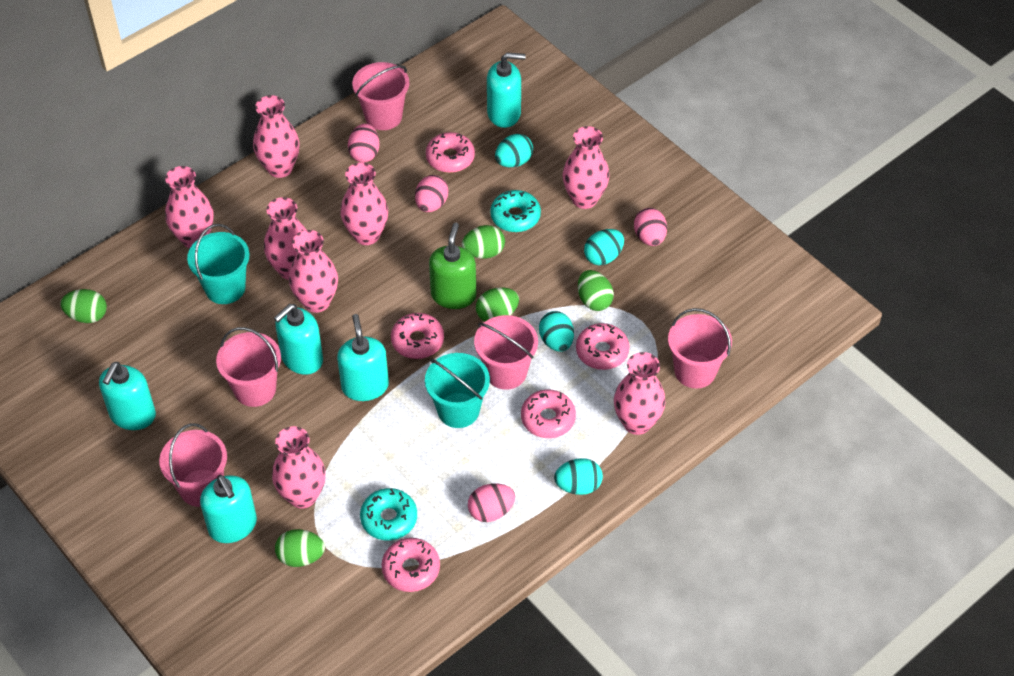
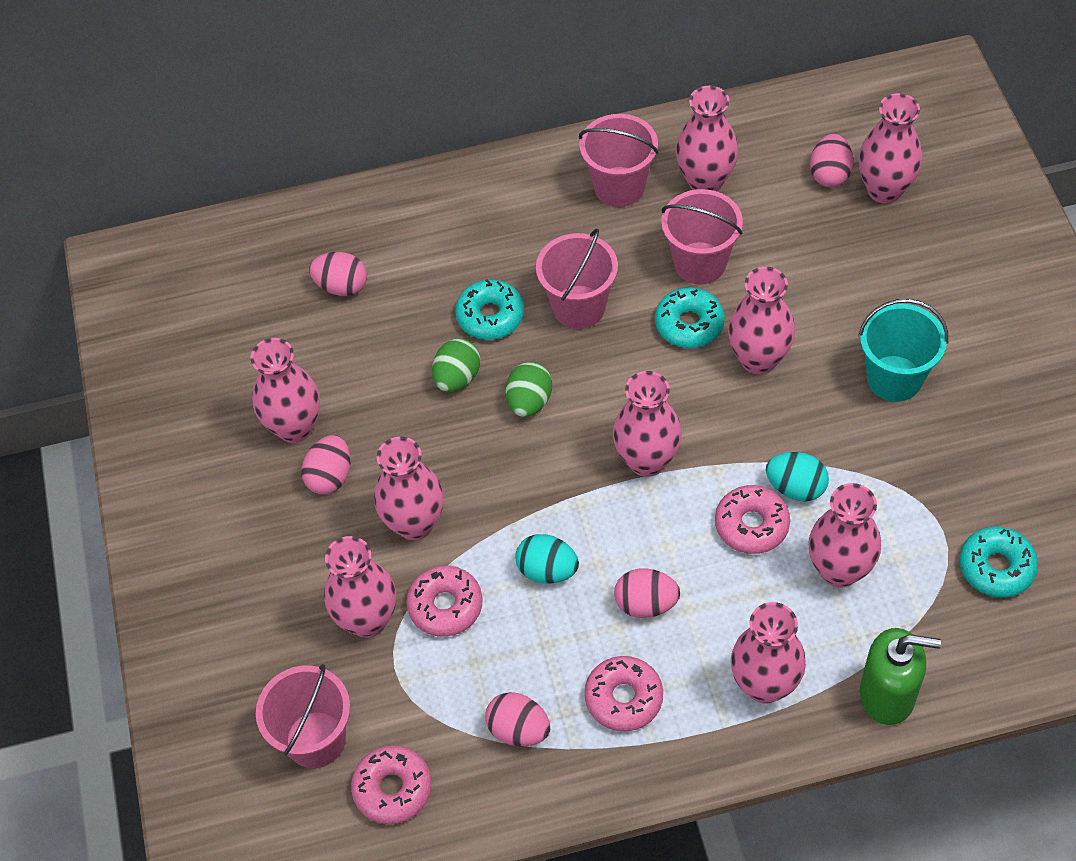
green egg: 5 -> 2
pink bucket: 5 -> 4
pink donut: 5 -> 4
pink egg: 4 -> 5
pink vase: 8 -> 9
turquoise bucket: 2 -> 1
turquoise donut: 2 -> 3
turquoise egg: 4 -> 2
turquoise soap dispenser: 5 -> 0

